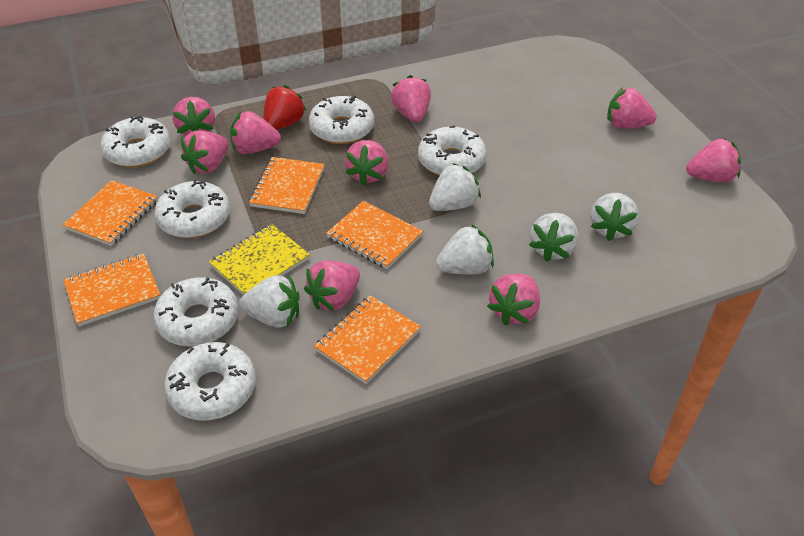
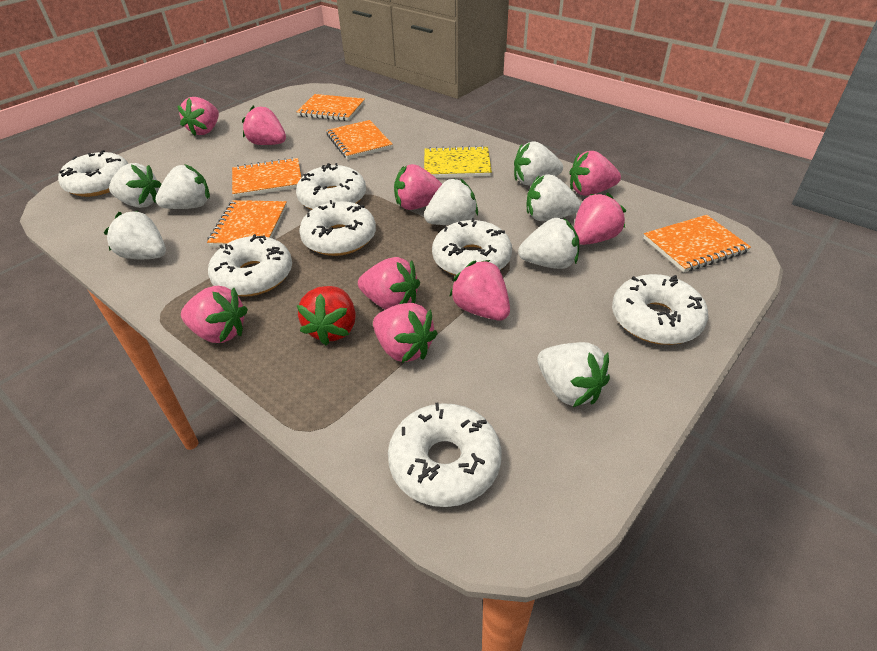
white donut: 6 -> 7
white strawberry: 5 -> 8

